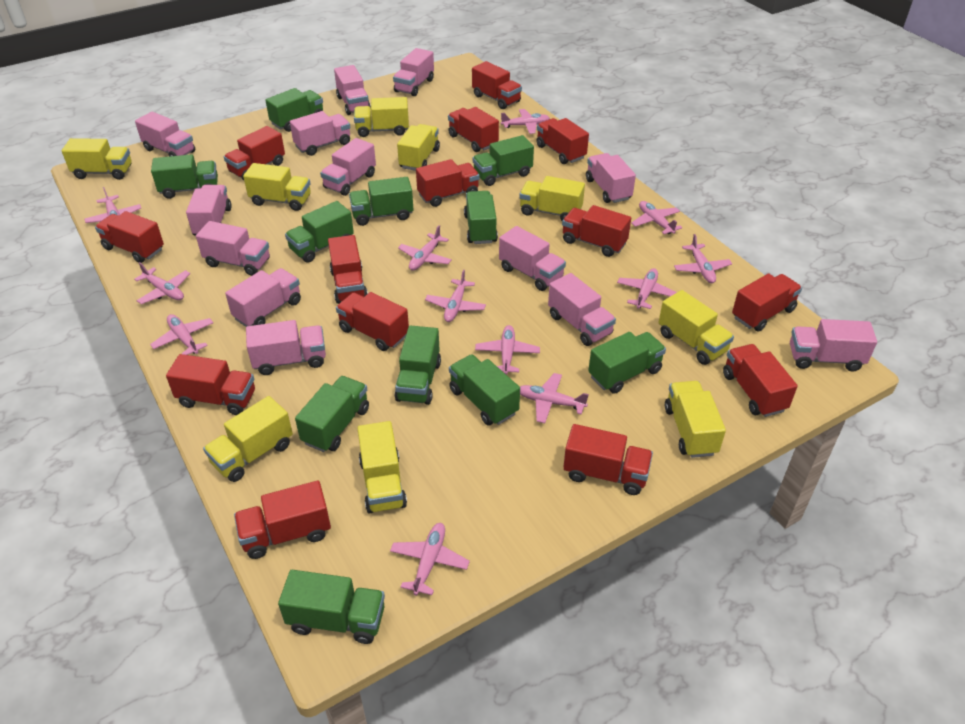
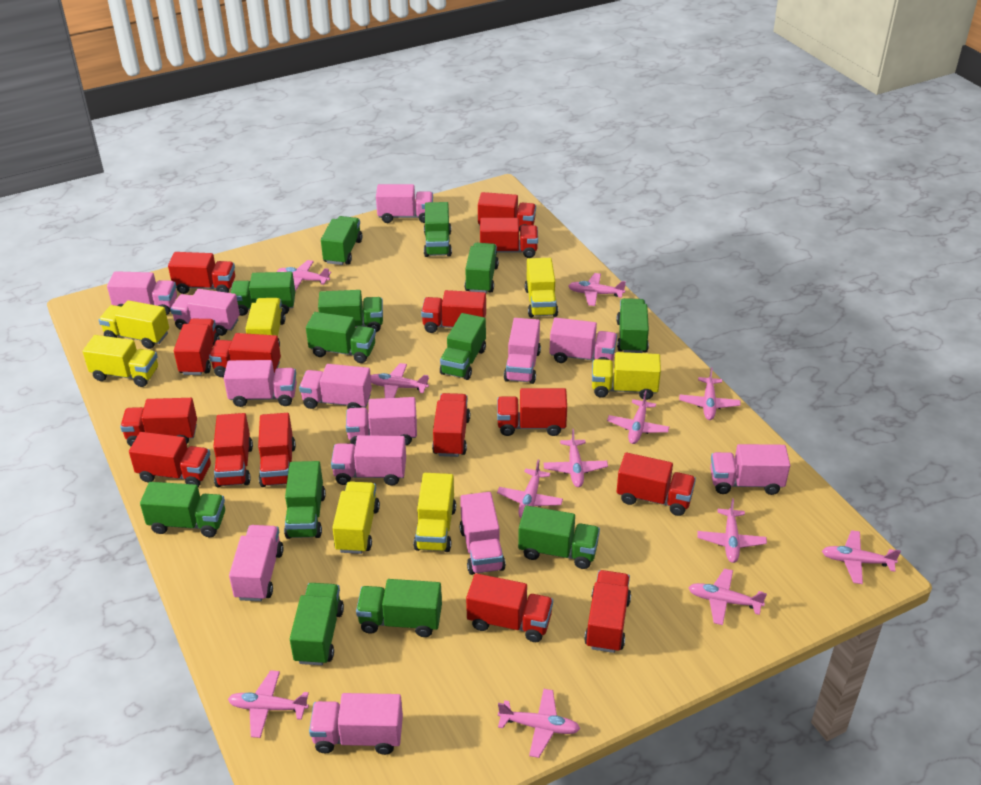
green truck: 11 -> 13
red truck: 14 -> 15
yellow truck: 9 -> 7

